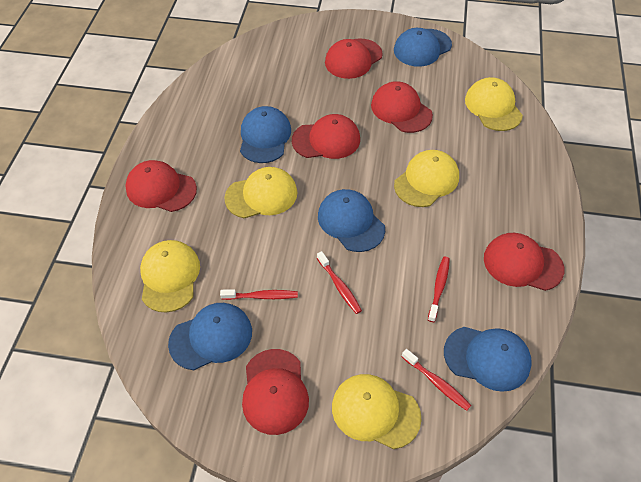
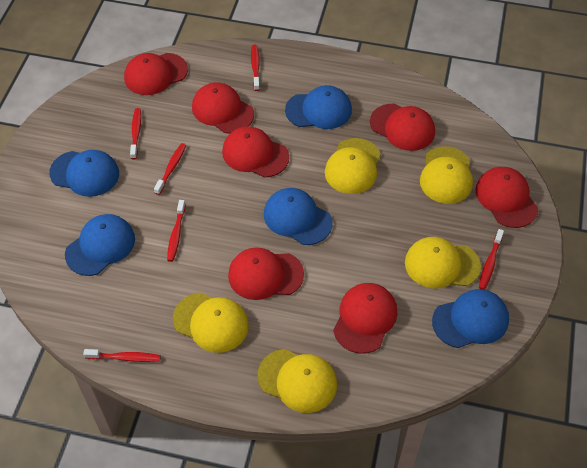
red cap: 6 -> 7
red toothbrush: 4 -> 6

